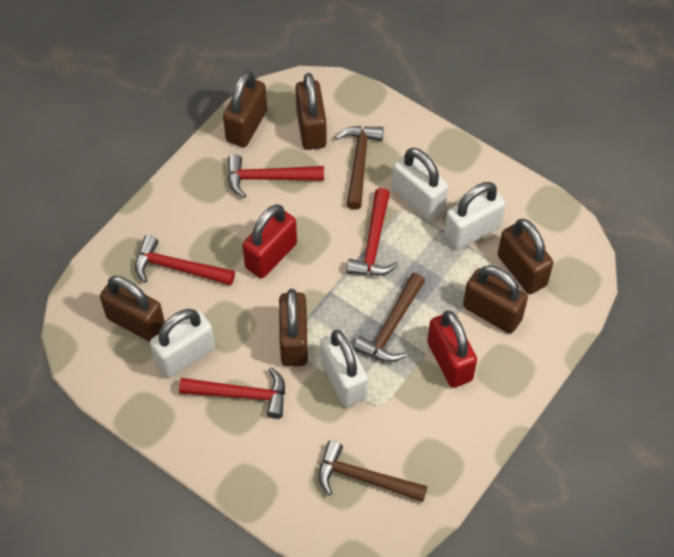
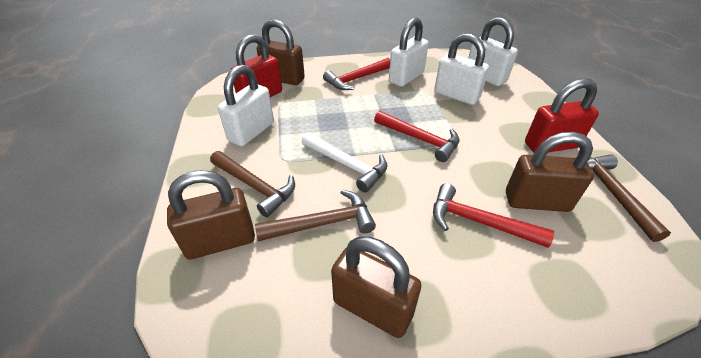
brown padlock: 6 -> 4
red hammer: 4 -> 3
white hammer: 0 -> 1

